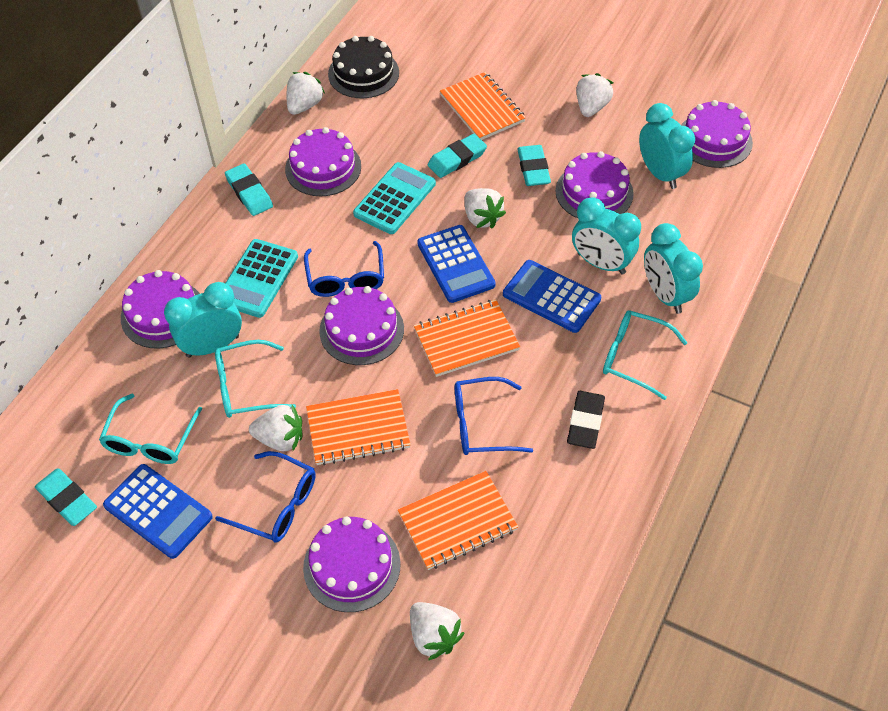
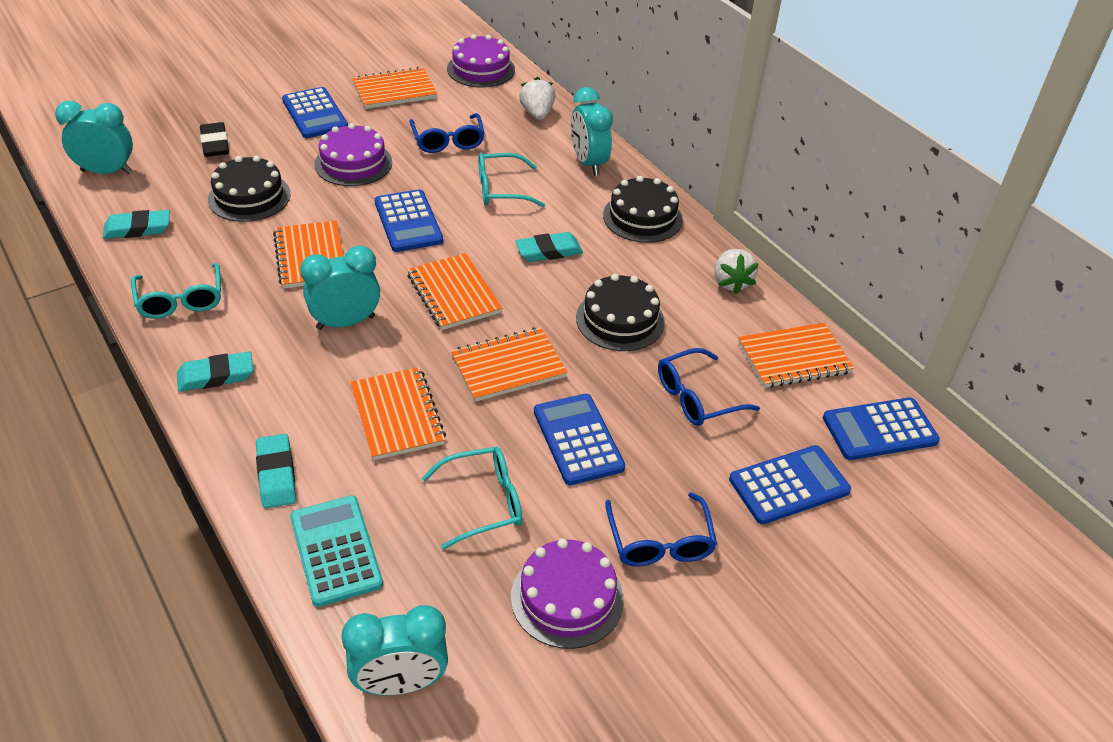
black cake: 1 -> 3
blue calculator: 3 -> 5
orange notebook: 4 -> 6
purple cake: 6 -> 3
turquoise calculator: 2 -> 1
white strawberry: 5 -> 2

